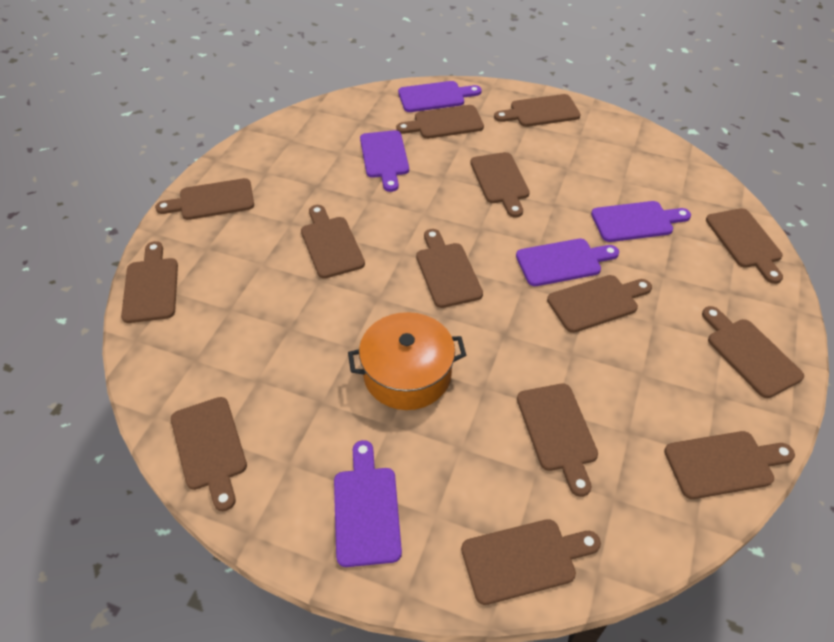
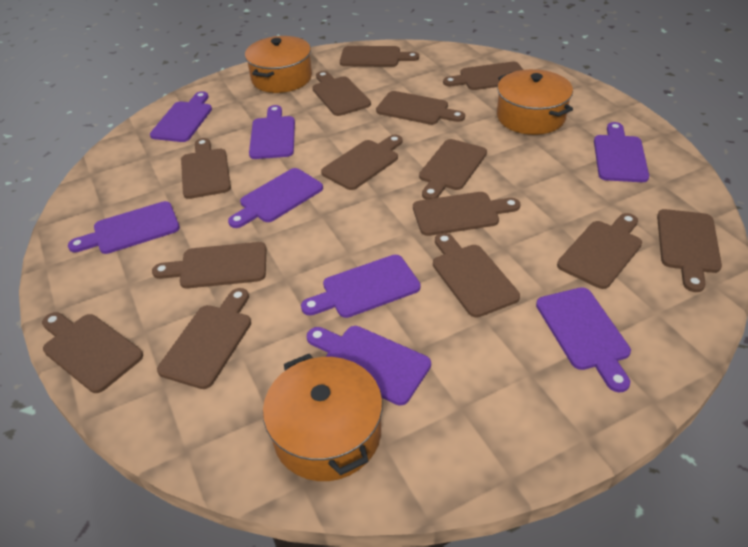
orange pot: 1 -> 3
purple cutting board: 5 -> 8

